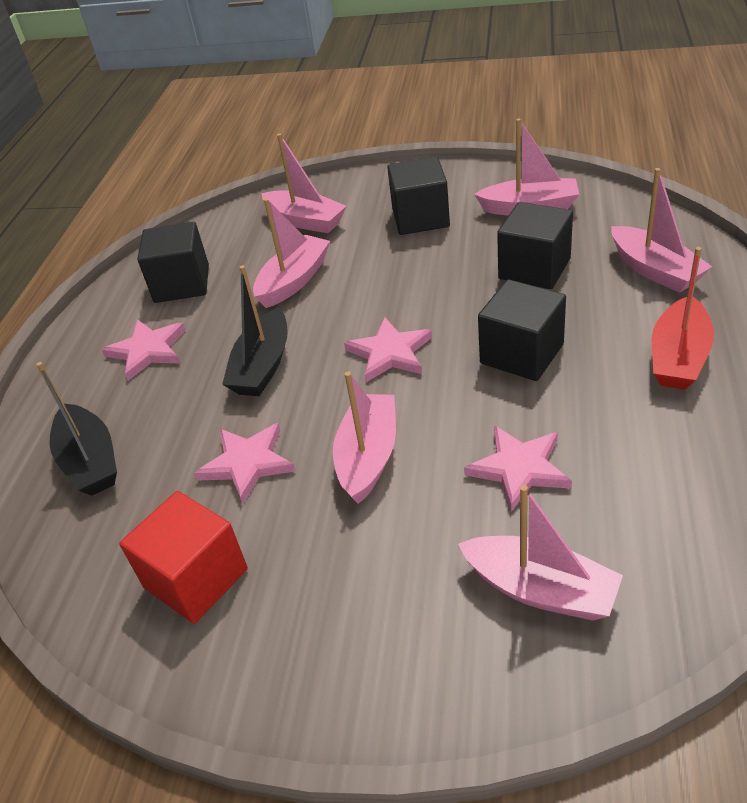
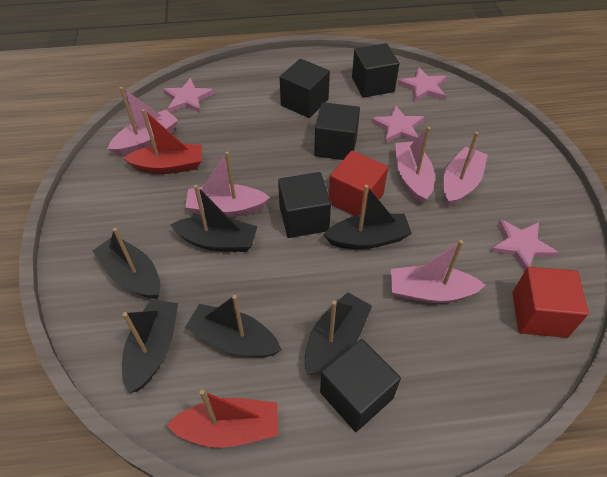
black boat: 2 -> 6
black cube: 4 -> 5
pink boat: 6 -> 5
red boat: 1 -> 2
red cube: 1 -> 2

